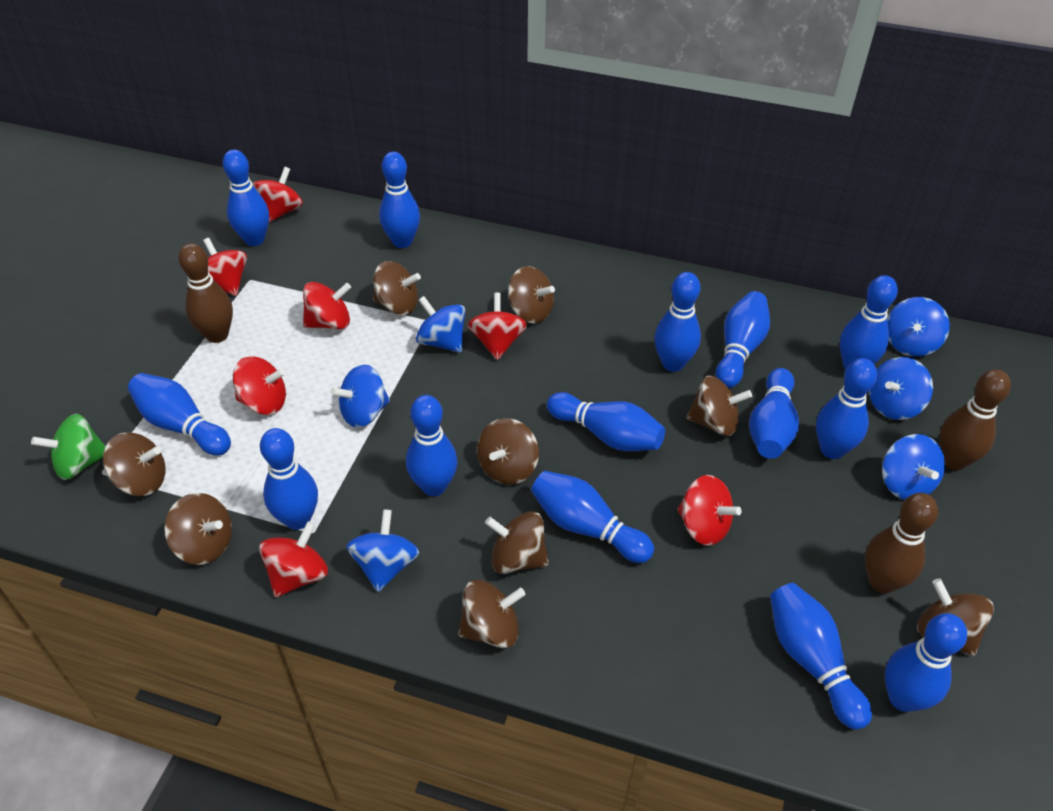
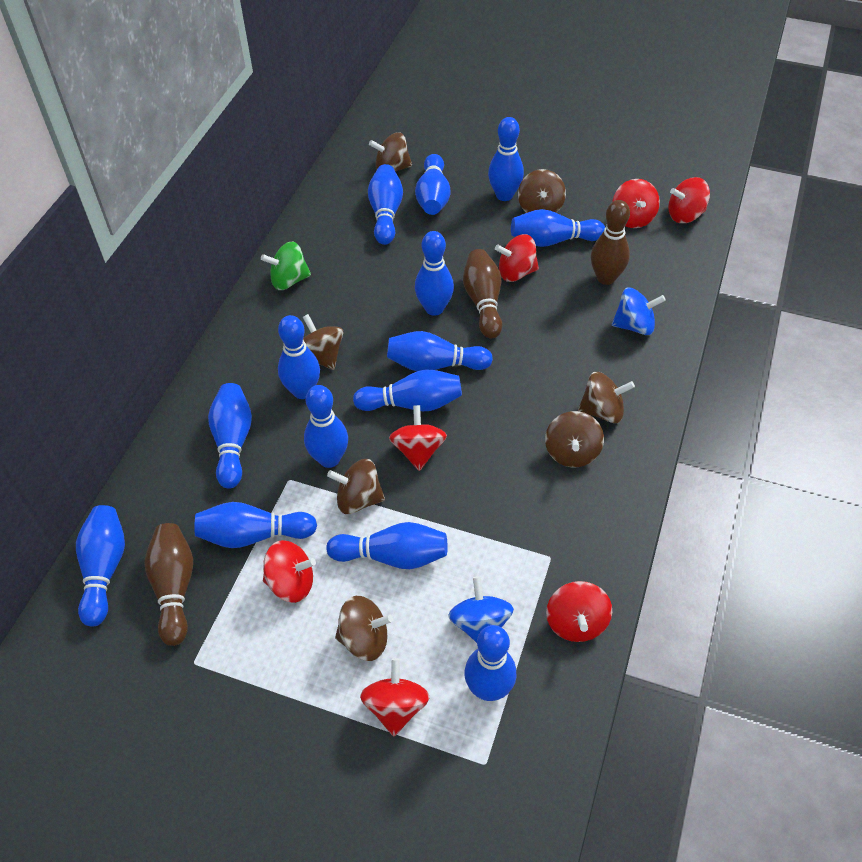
blue spinning top: 6 -> 2
brown spinning top: 9 -> 7

